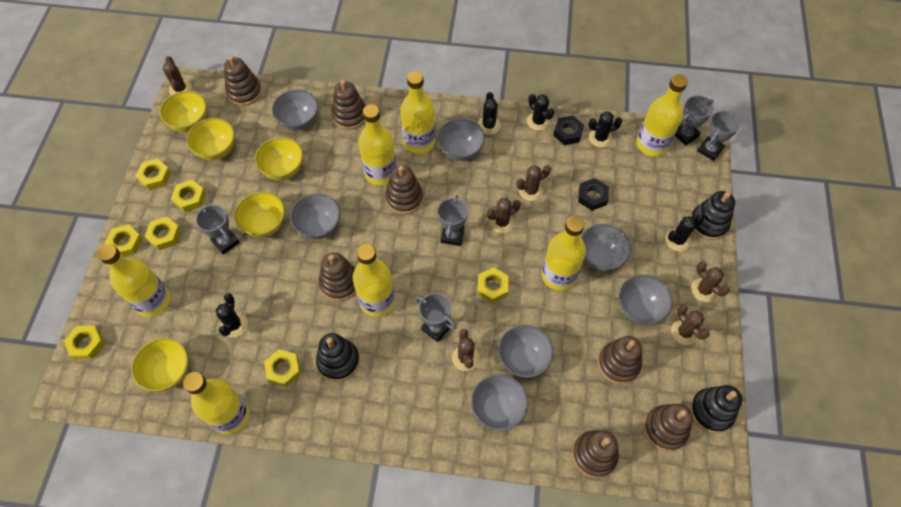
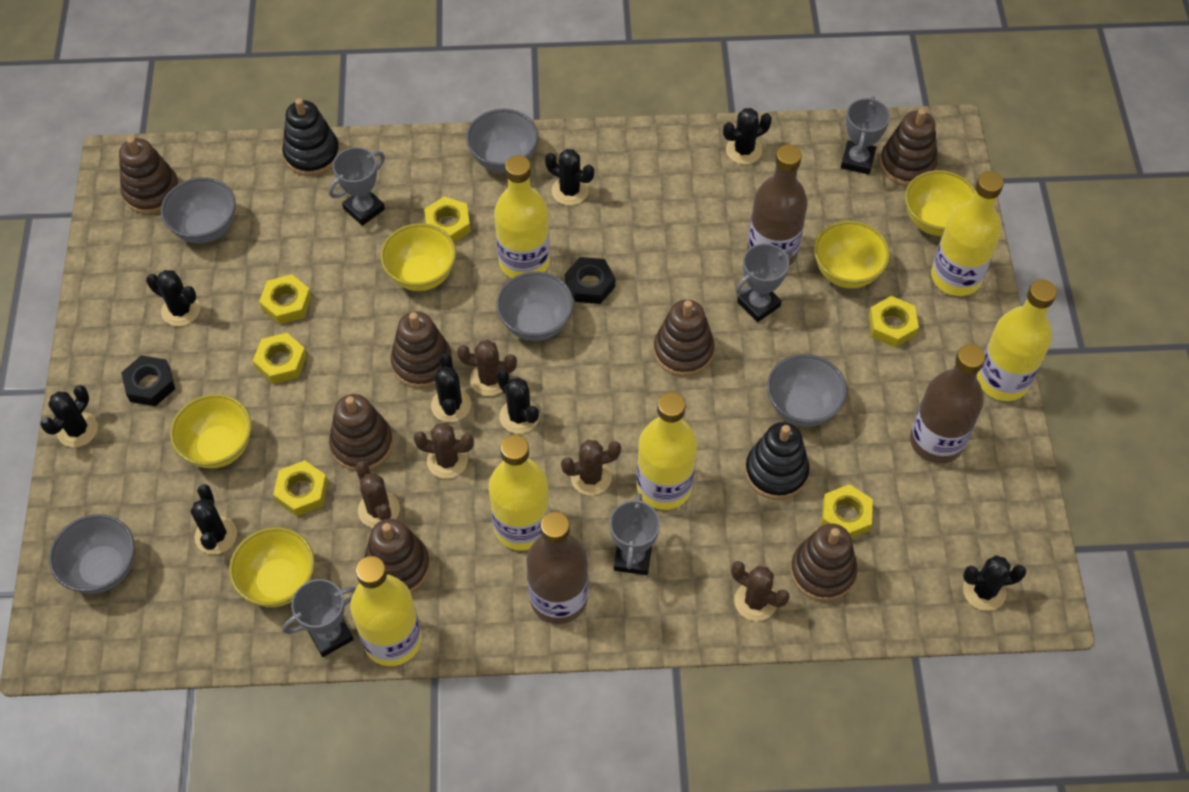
black cactus: 5 -> 8
black stacking toy: 3 -> 2
brown bottle: 0 -> 3
brown cactus: 6 -> 5
grey bowl: 7 -> 5
yellow bottle: 7 -> 6
yellow nut: 7 -> 6

